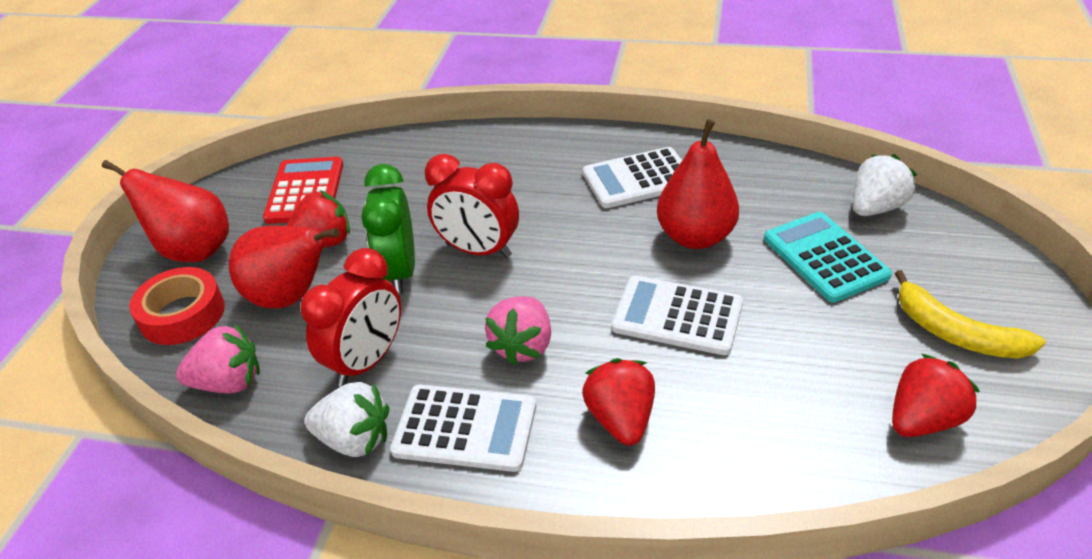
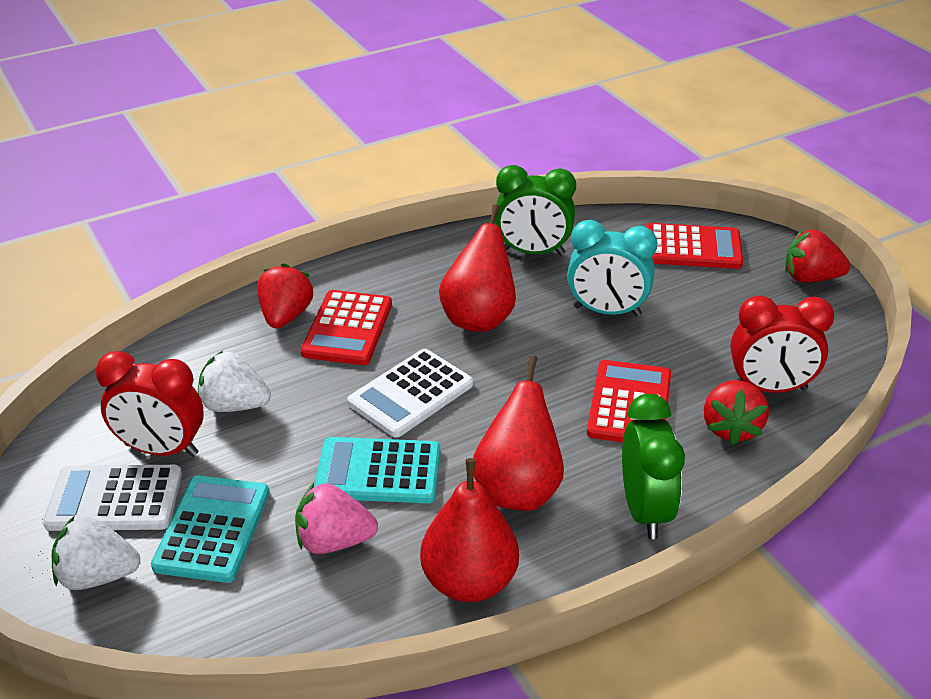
green clock: 1 -> 2
pink strawberry: 2 -> 1
red calculator: 1 -> 3
red tape: 1 -> 0
turquoise calculator: 1 -> 2
turquoise clock: 0 -> 1
white calculator: 3 -> 2
yellow banana: 1 -> 0

